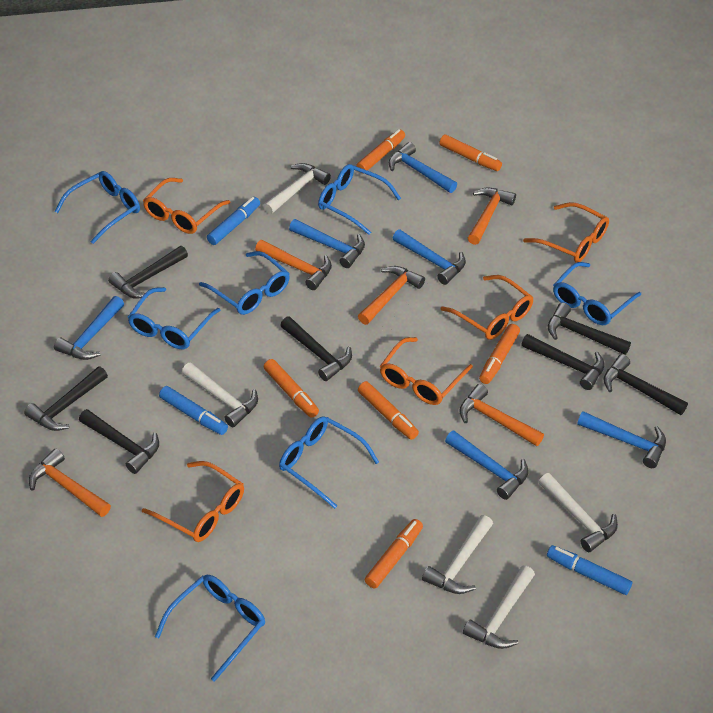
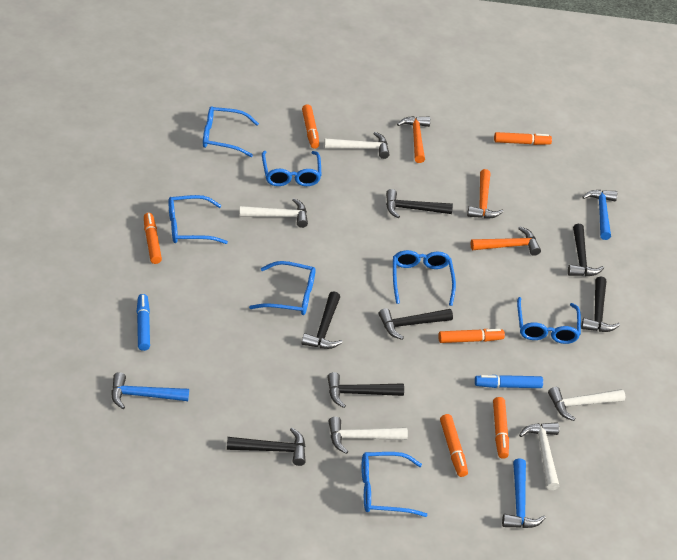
blue hammer: 6 -> 3
blue marker: 3 -> 2
orange glasses: 5 -> 0
orange hammer: 5 -> 3

